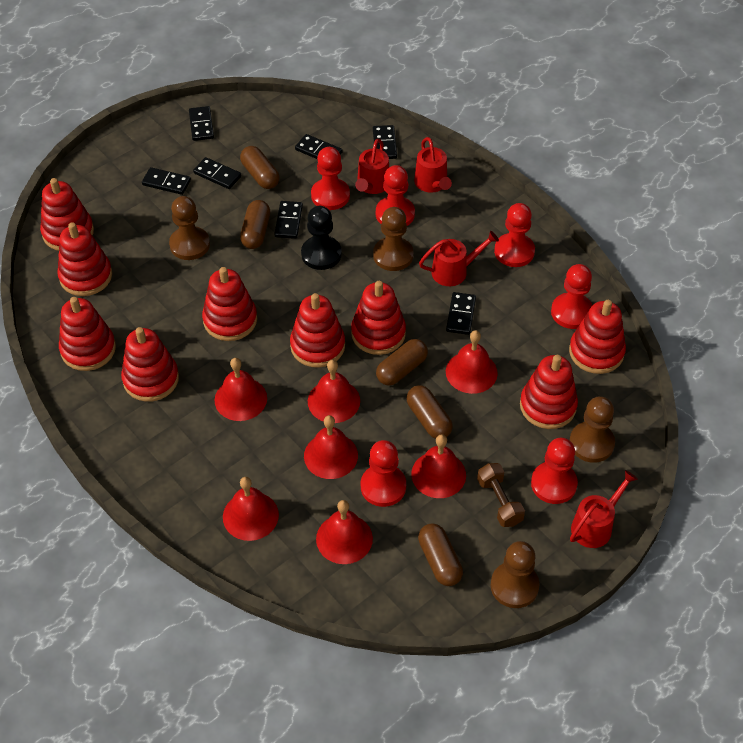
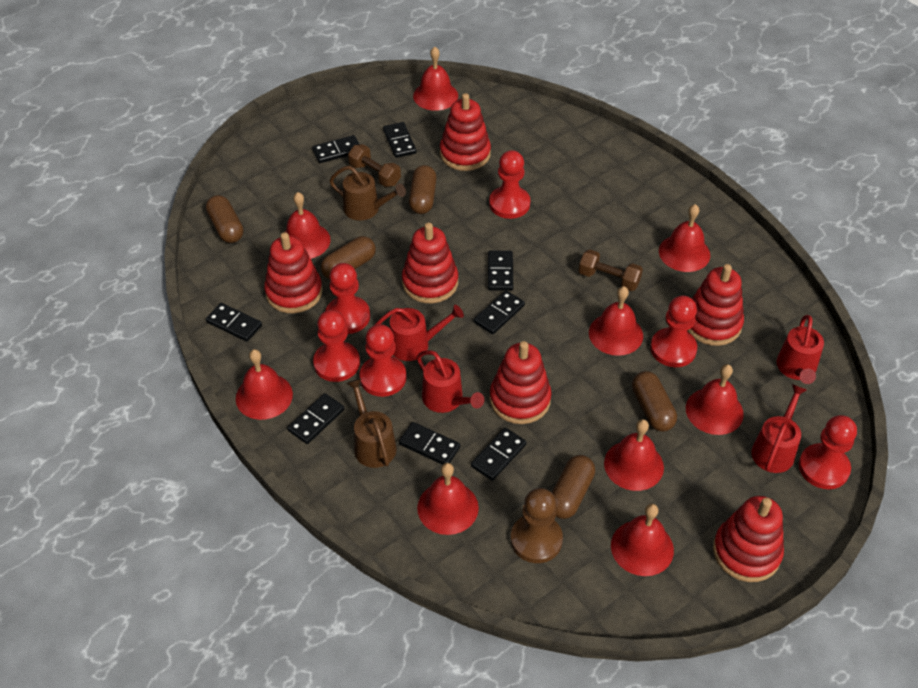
black domino: 7 -> 8
black pawn: 1 -> 0
brown dumbbell: 1 -> 2
brown pawn: 4 -> 1
brown watering can: 0 -> 2
red bell: 7 -> 9
red stacking toy: 9 -> 6

